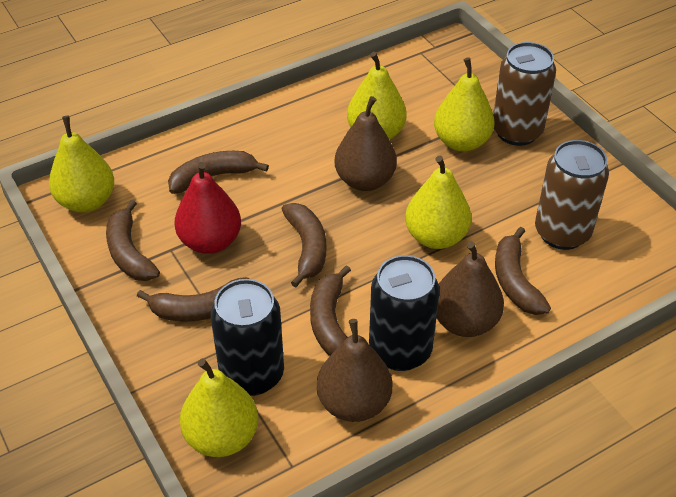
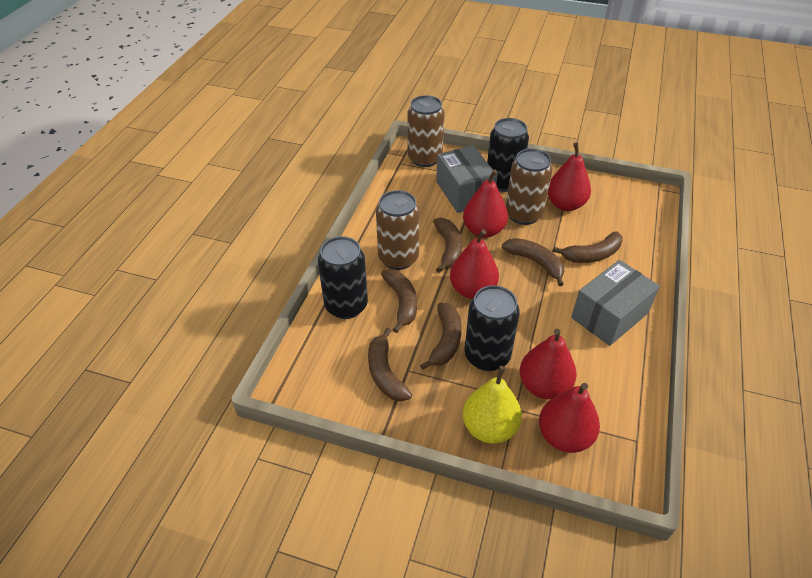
black can: 2 -> 3
brown can: 2 -> 3
brown pear: 3 -> 0
grey box: 0 -> 2
red pear: 1 -> 5
yellow pear: 5 -> 1

